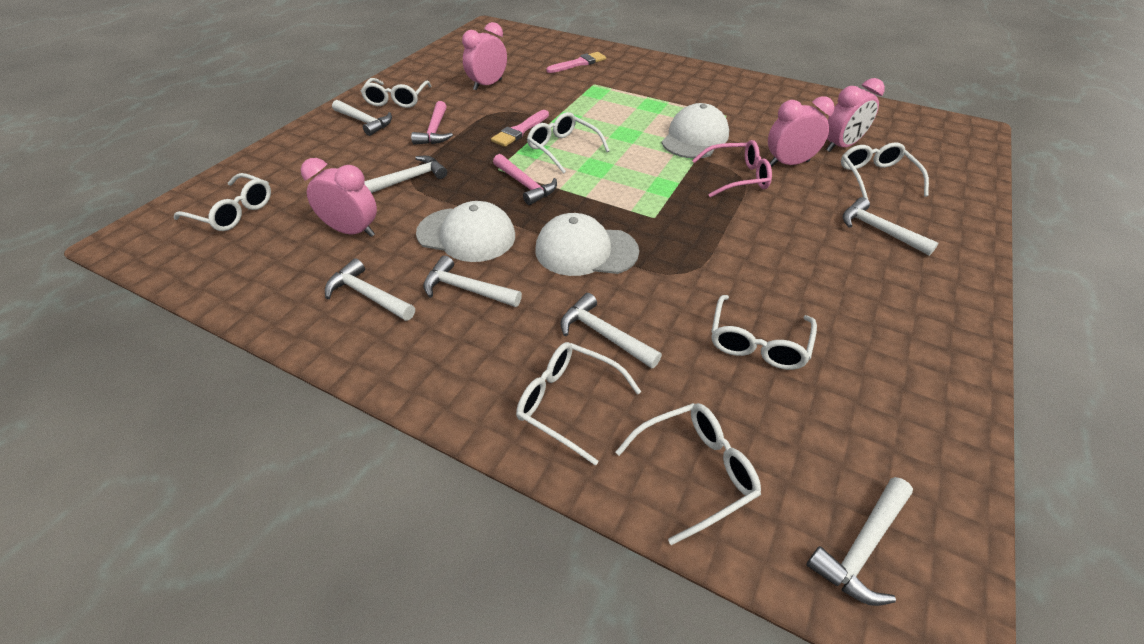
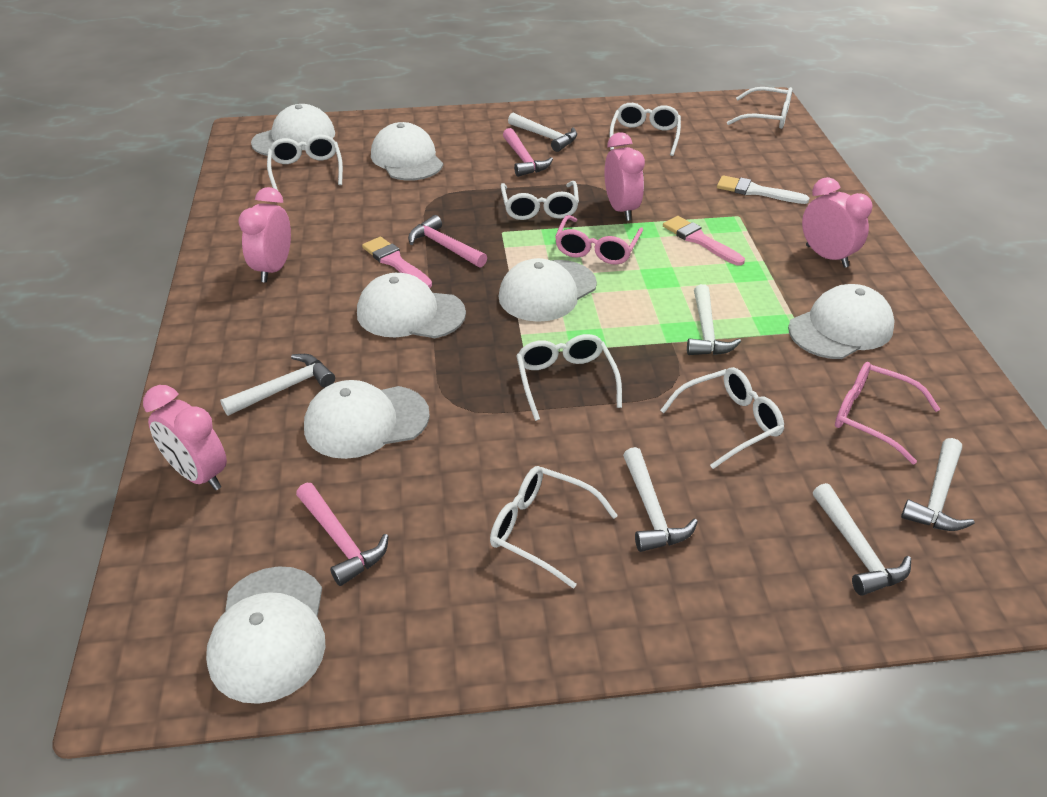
pink glasses: 1 -> 2
pink hammer: 2 -> 3
white brush: 0 -> 1
white cap: 3 -> 7
white hammer: 7 -> 6

